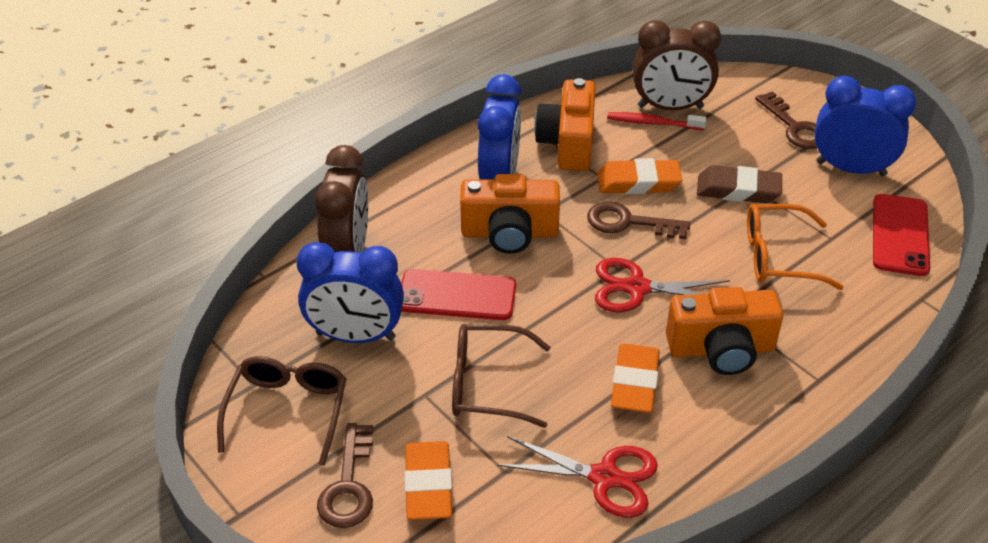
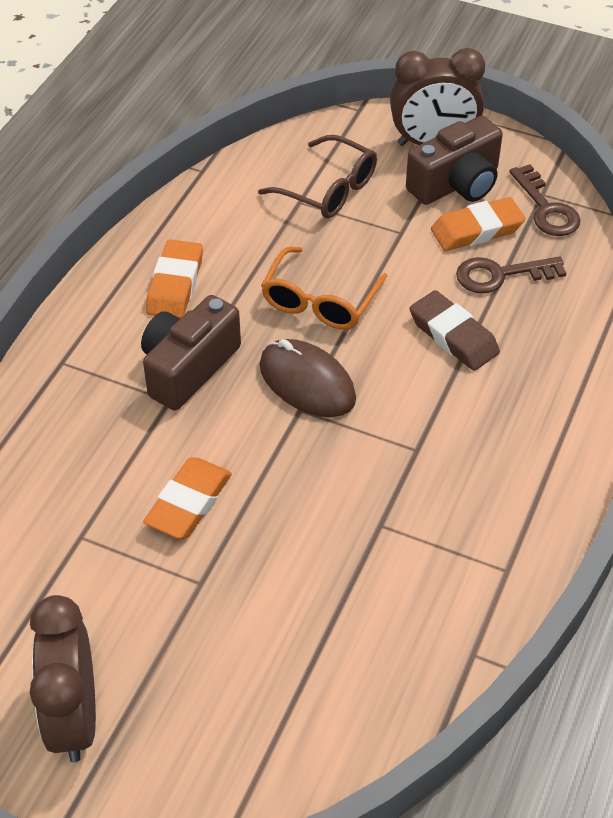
blue clock: 3 -> 0
brown camera: 0 -> 2
brown glasses: 2 -> 1
brown key: 3 -> 2
brown mouse: 0 -> 1
orange camera: 3 -> 0
red phone: 2 -> 0
red scissors: 2 -> 0
red toothbrush: 1 -> 0

